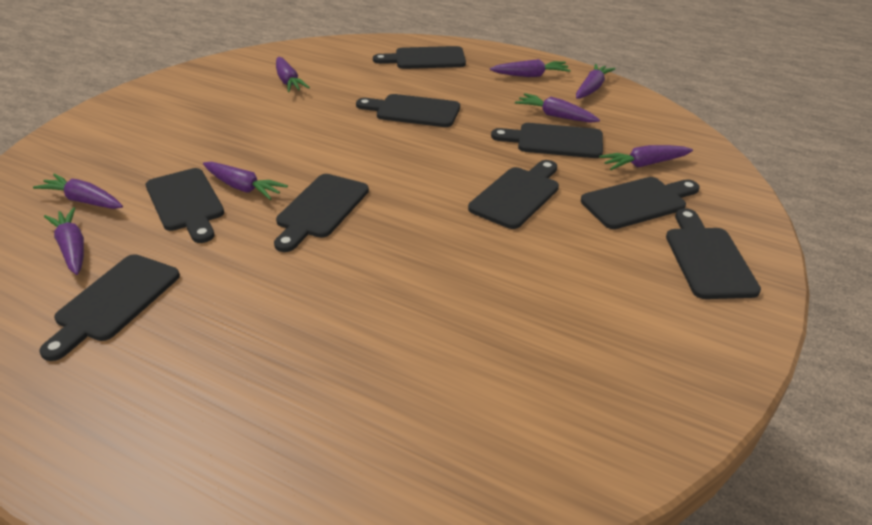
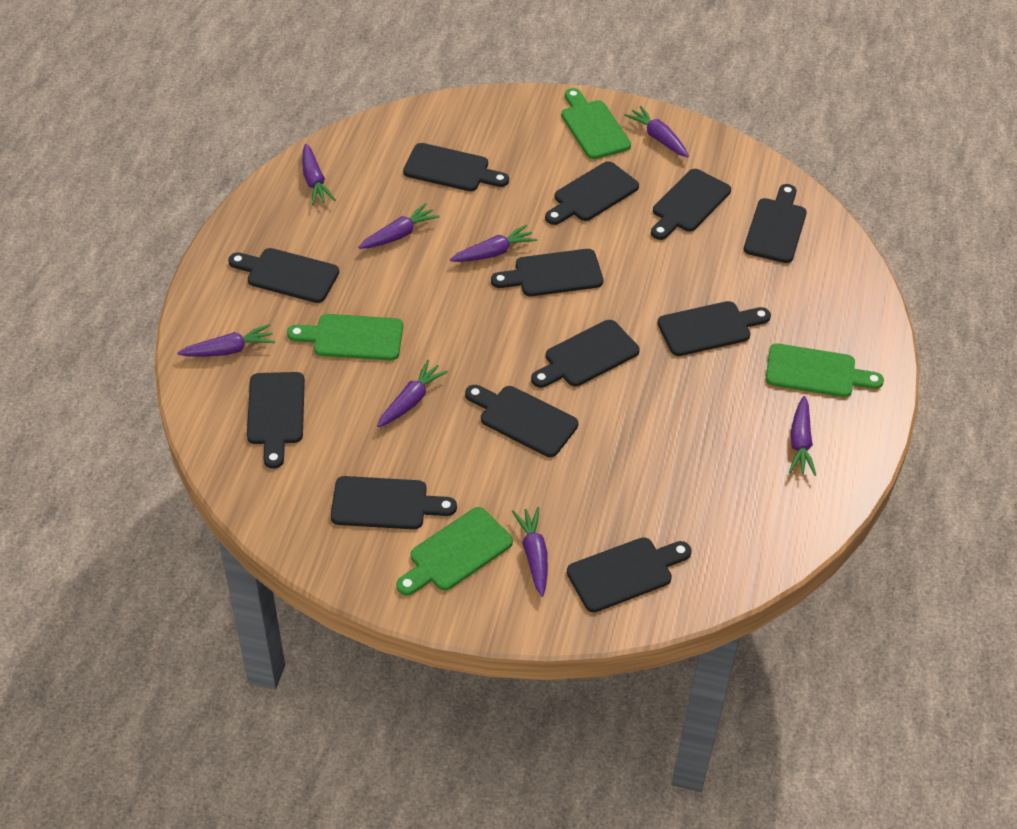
black cutting board: 9 -> 12
green cutting board: 0 -> 4

